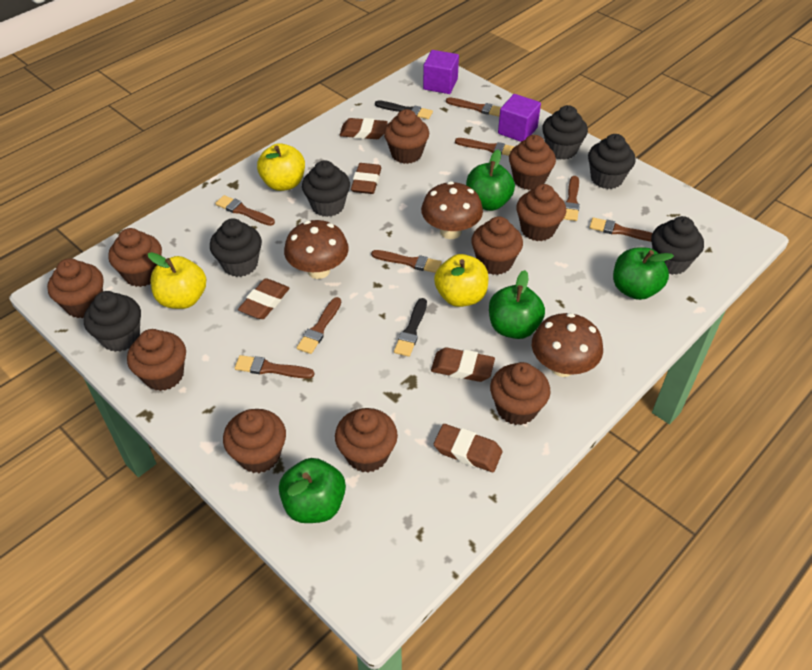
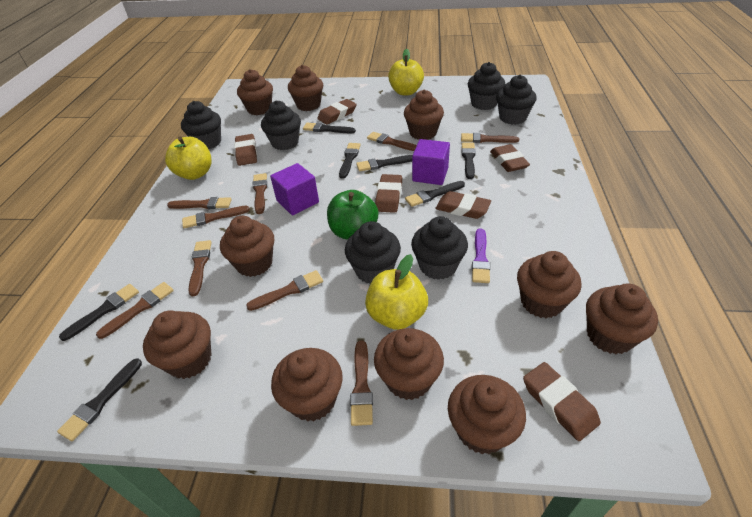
black brush: 2 -> 7
brown brush: 8 -> 9
brown eraser: 5 -> 6
brown mushroom: 3 -> 0
green apple: 4 -> 1
purple brush: 0 -> 1

